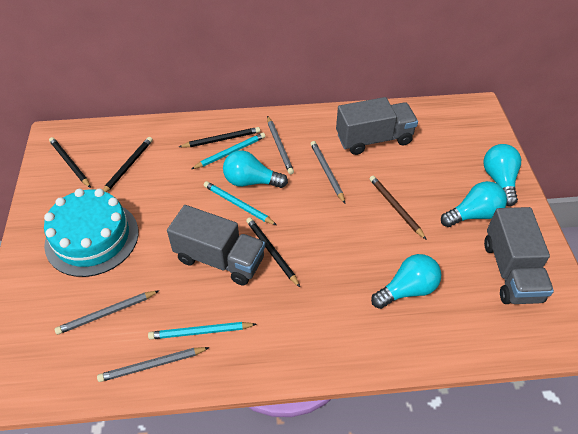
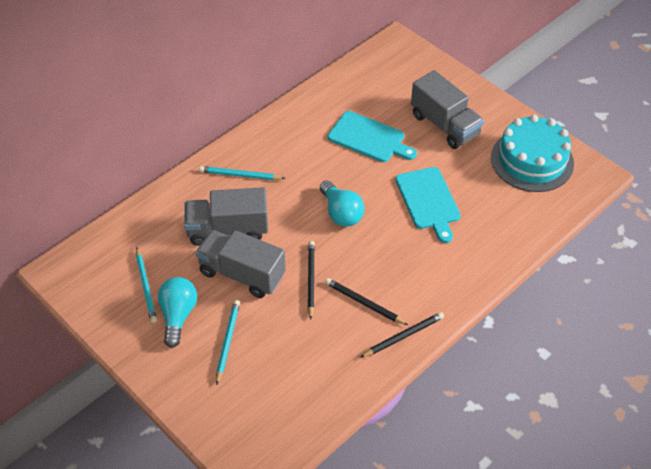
black pencil: 4 -> 3
brown pencil: 1 -> 0
grey pencil: 4 -> 0
turquoise cutting board: 0 -> 2
turquoise light bulb: 4 -> 2

